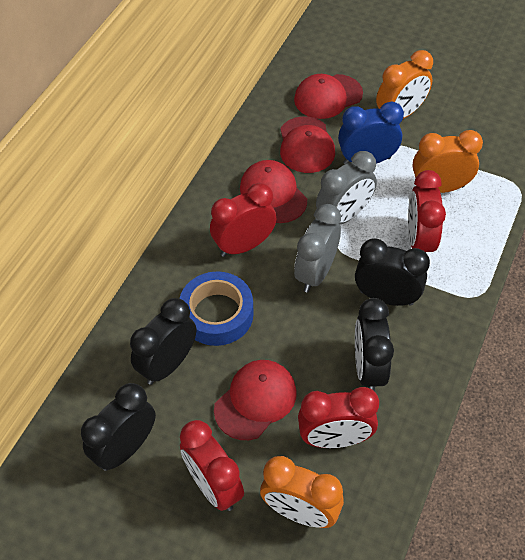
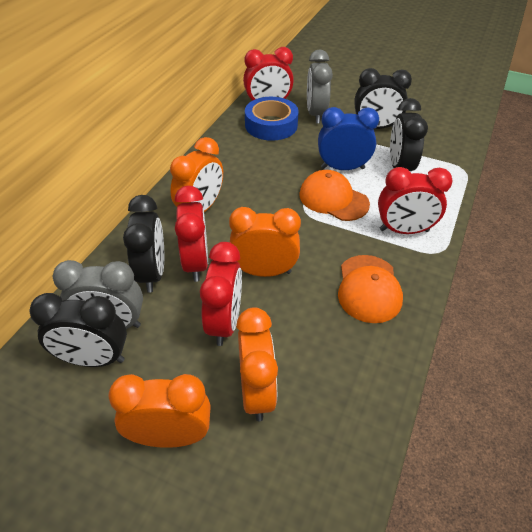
orange cap: 0 -> 2
orange clock: 3 -> 4
red cap: 4 -> 0

